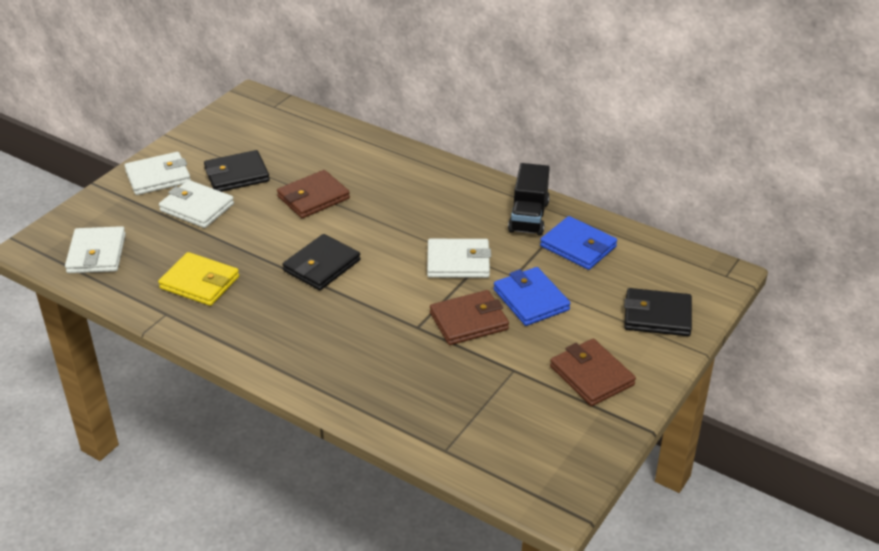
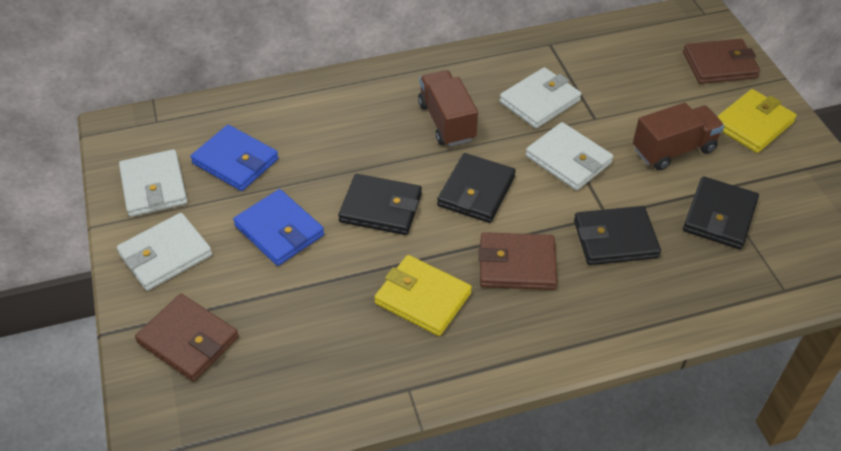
black truck: 1 -> 0
black wallet: 3 -> 4
brown truck: 0 -> 2
yellow wallet: 1 -> 2

